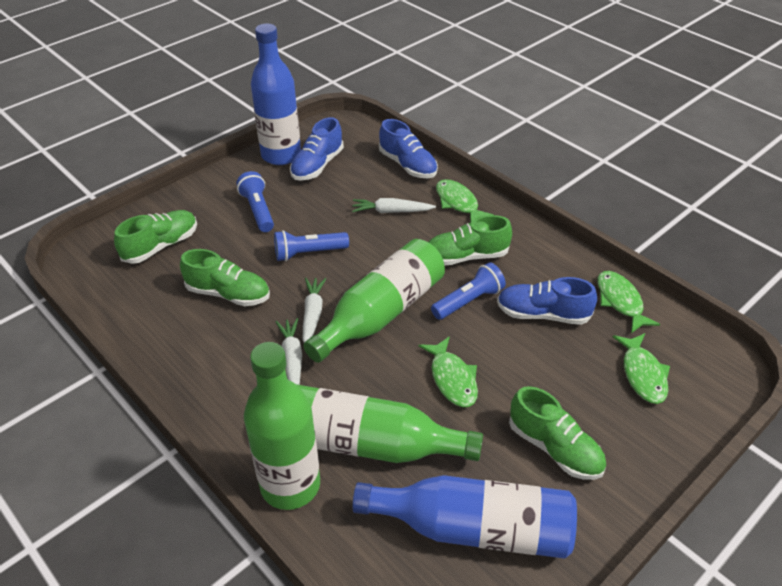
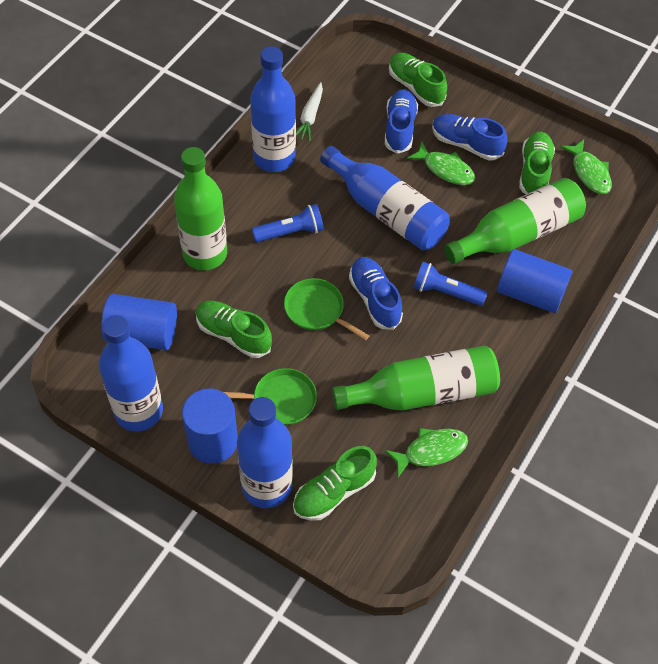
blue bottle: 2 -> 4
blue cylinder: 0 -> 3
blue flashlight: 3 -> 2
green fish: 4 -> 3
green pan: 0 -> 2
white carrot: 3 -> 1

